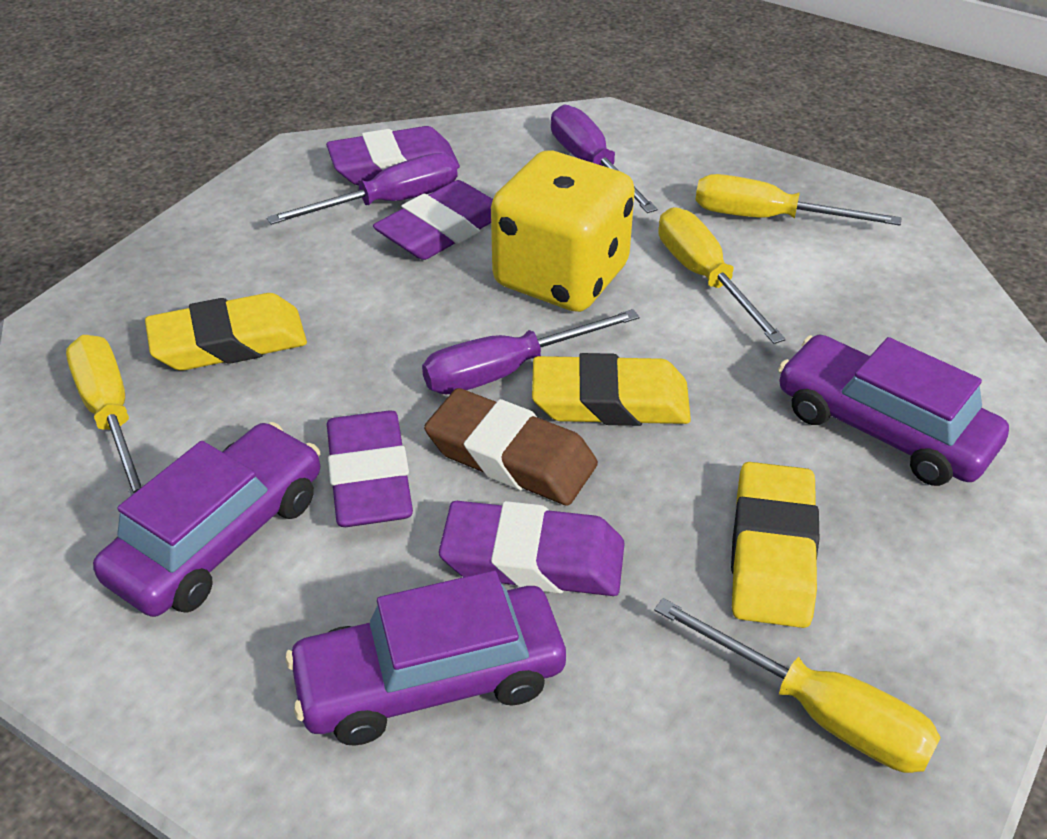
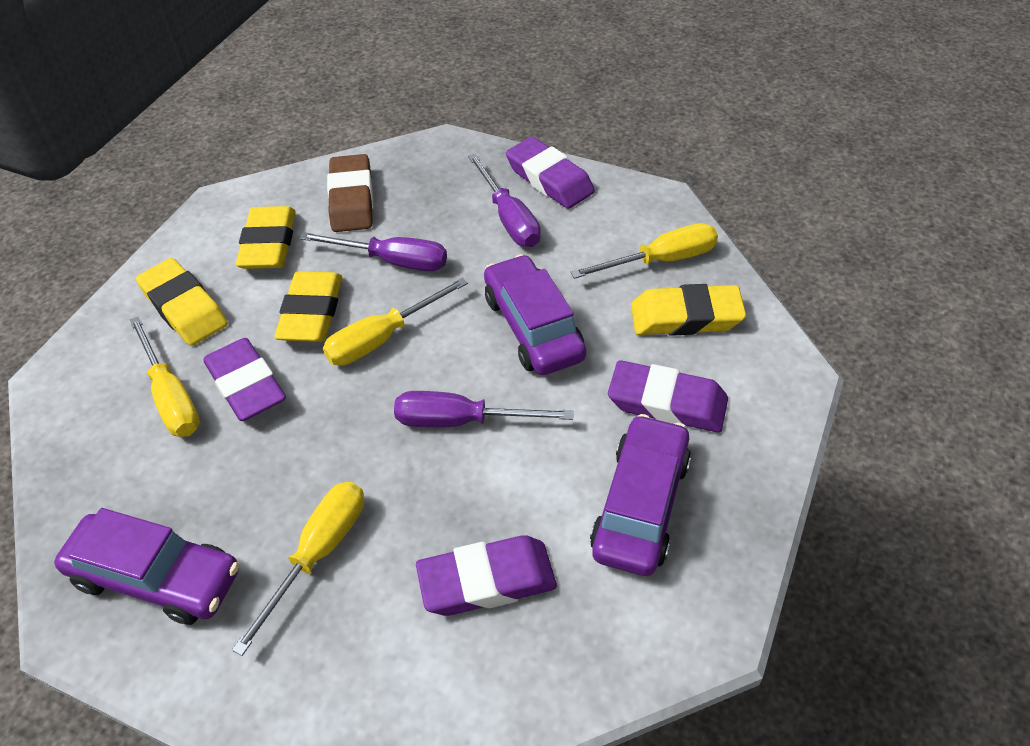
yellow dice: 1 -> 0
yellow eraser: 3 -> 4

